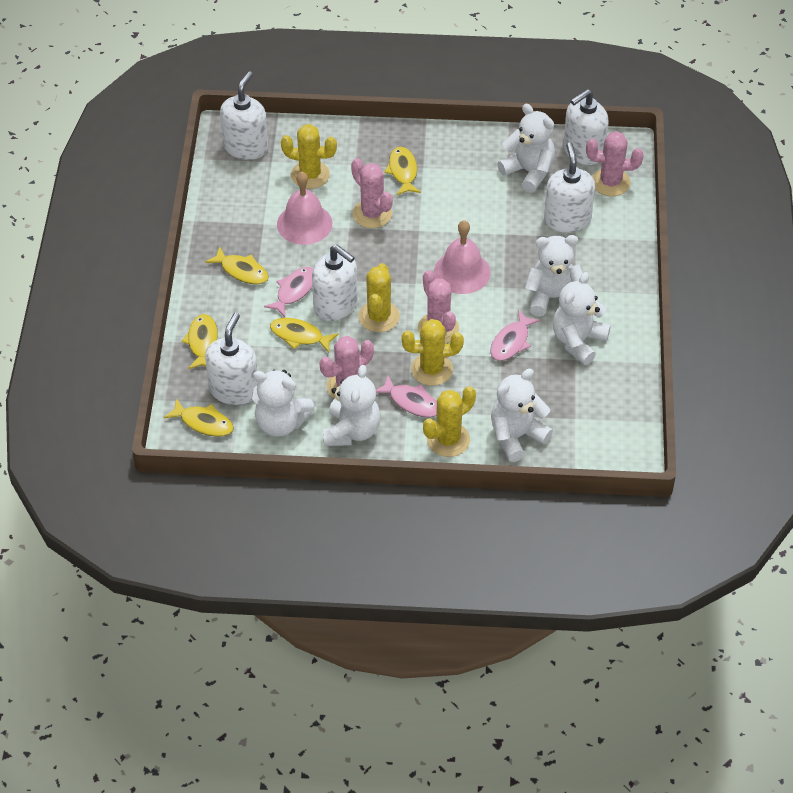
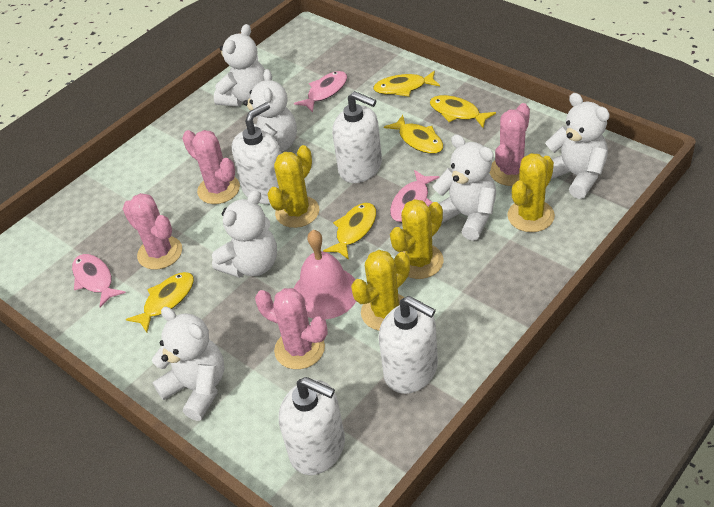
pink bell: 2 -> 1
white soap dispenser: 5 -> 4

